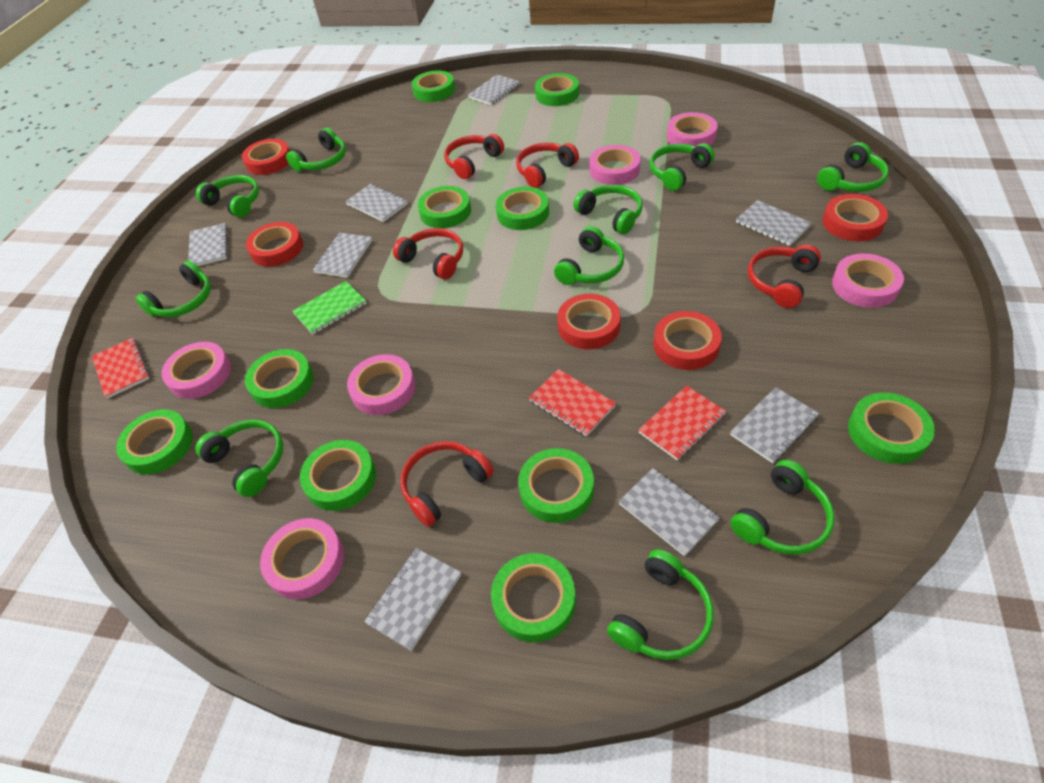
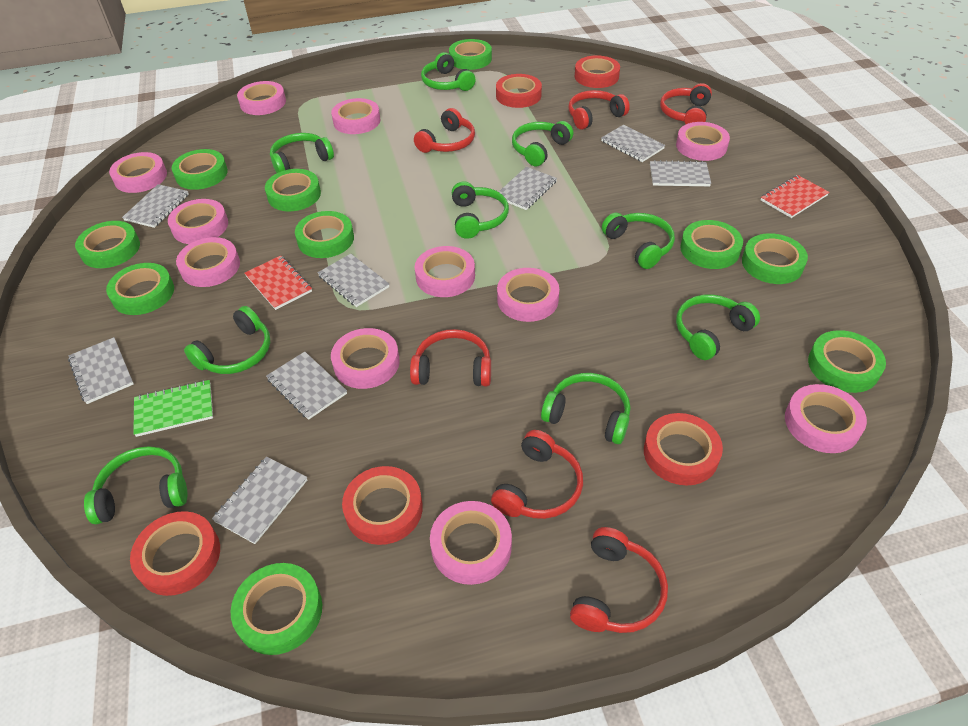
green headphones: 10 -> 9
pink tape: 6 -> 11
red headphones: 5 -> 6
red notebook: 3 -> 2

